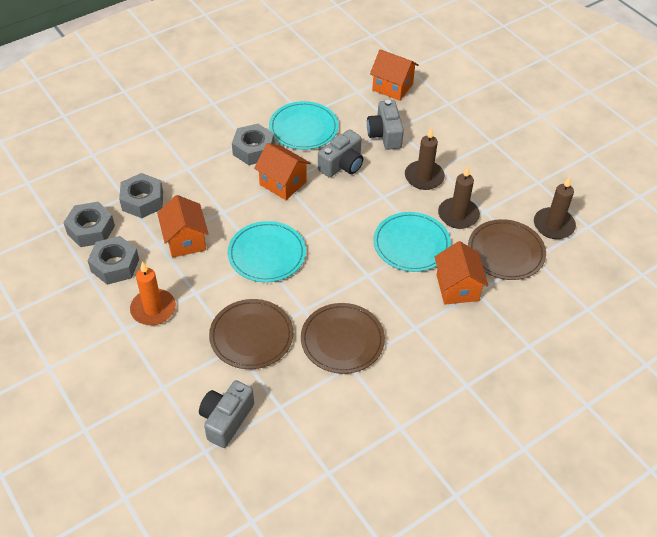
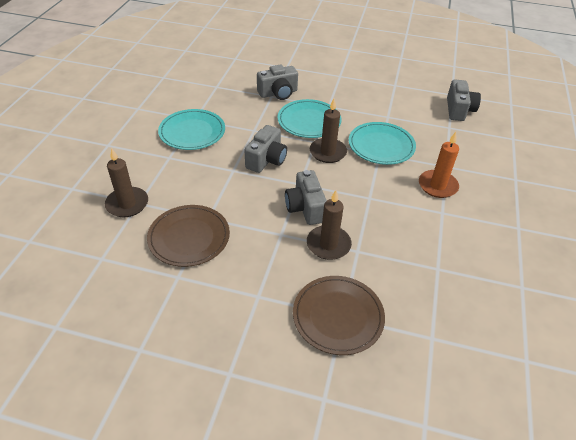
brown plate: 3 -> 2
grey camera: 3 -> 4
grey nut: 4 -> 0
orange house: 4 -> 0

